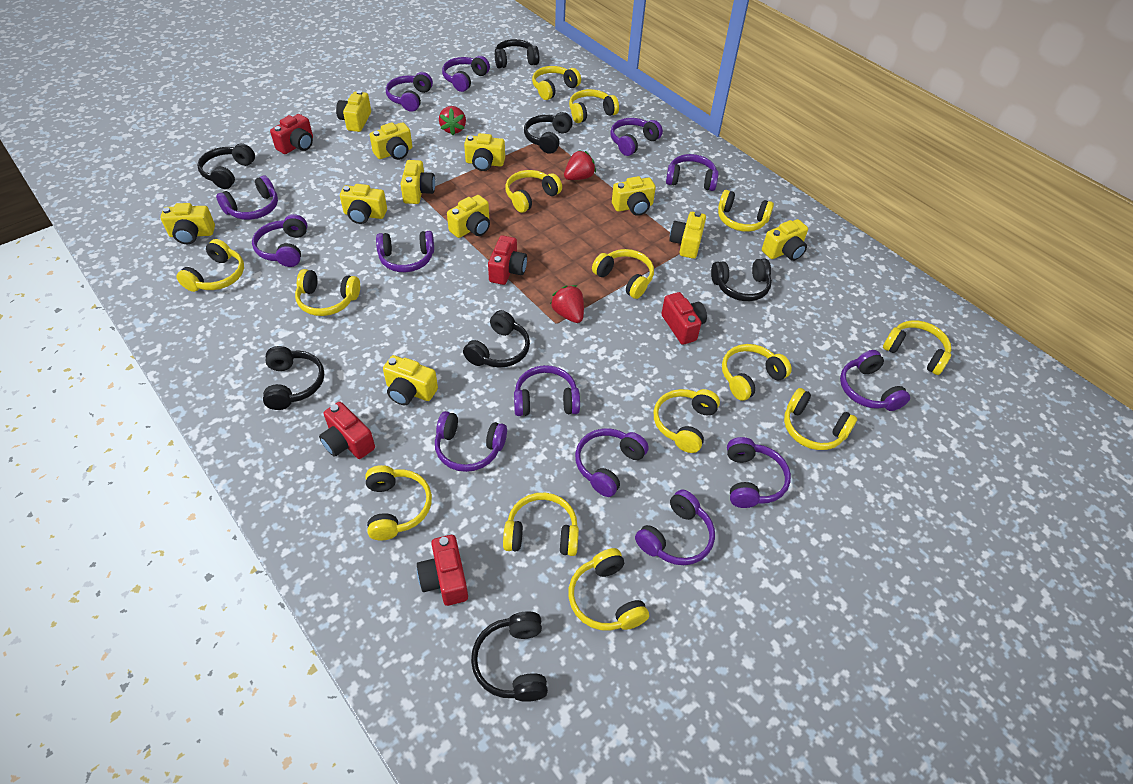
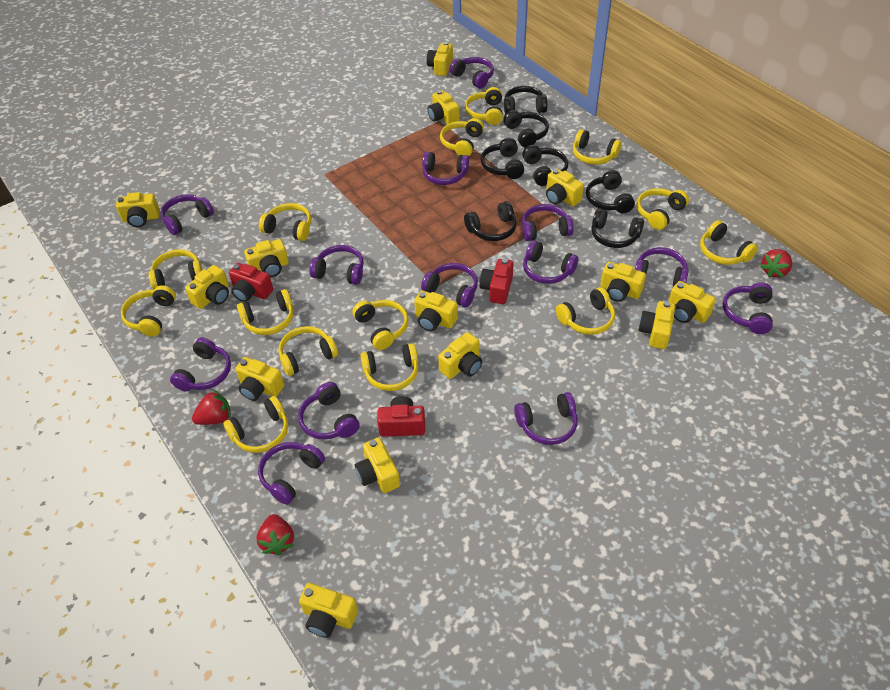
red camera: 5 -> 3
yellow camera: 11 -> 14

